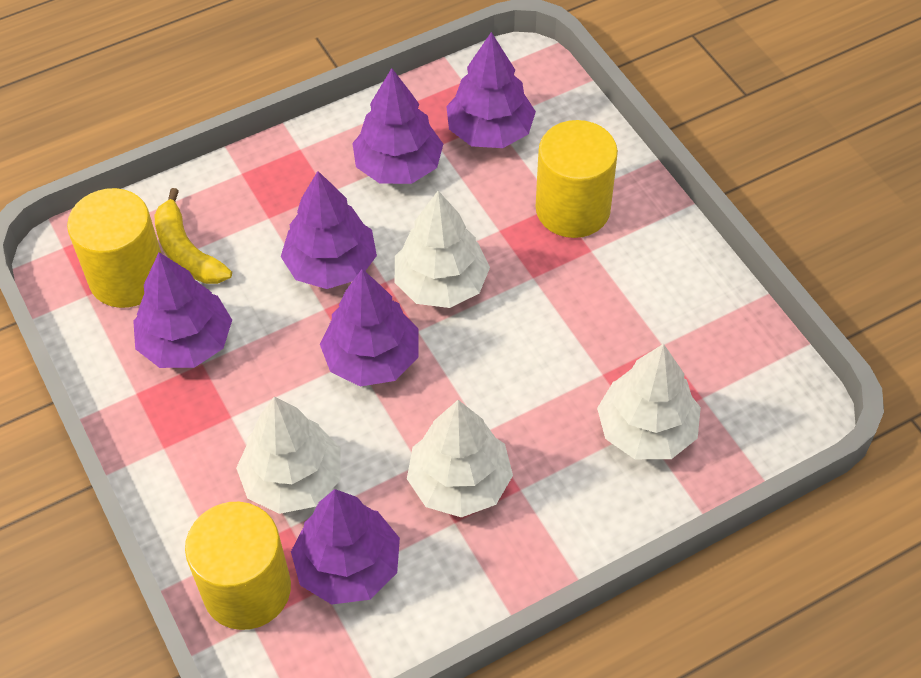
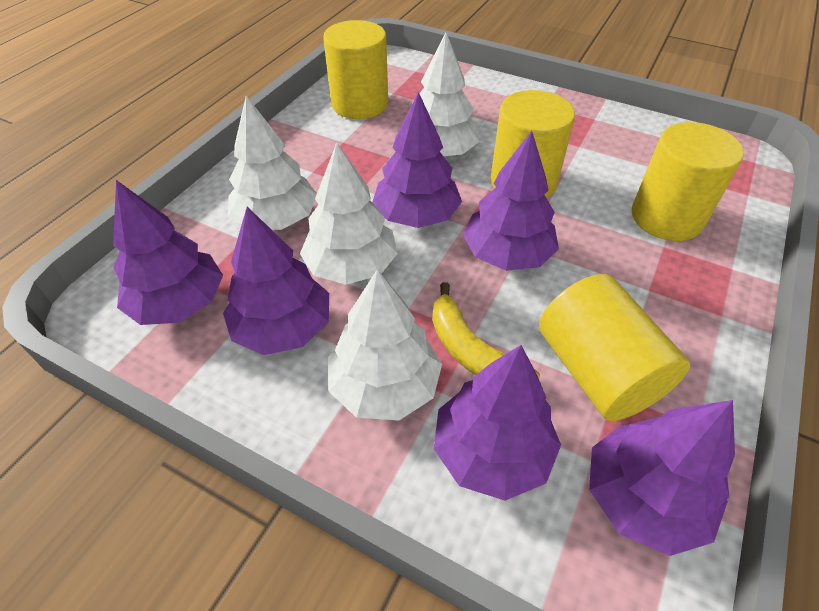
yellow cylinder: 3 -> 4

